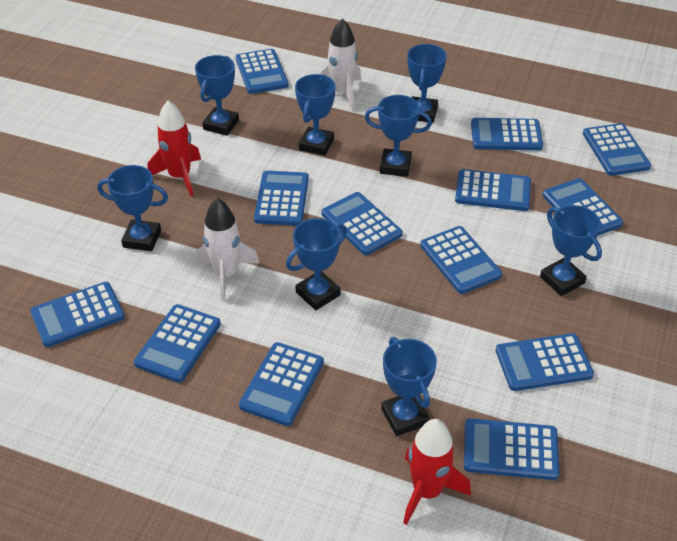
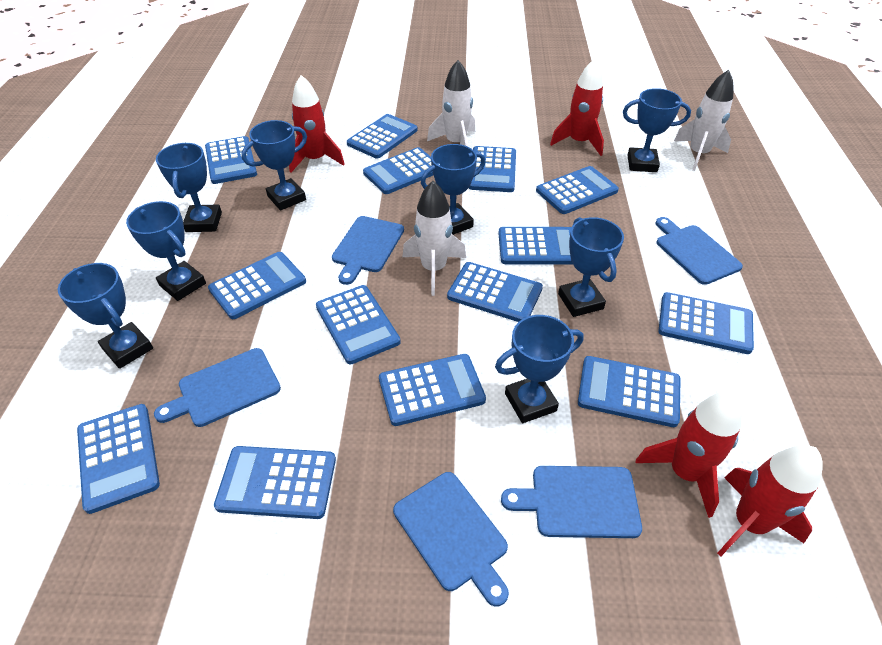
blue calculator: 13 -> 14
blue cutting board: 0 -> 5
red rocket: 2 -> 4
white rocket: 2 -> 3

